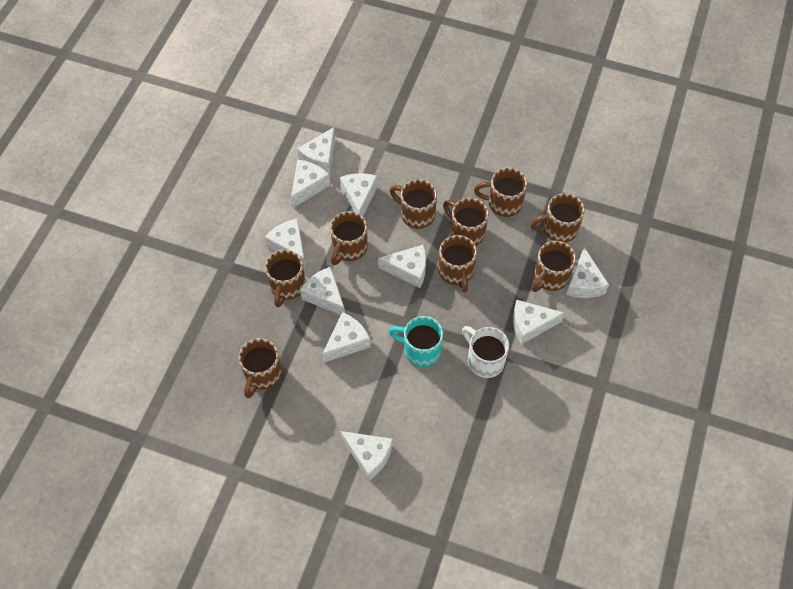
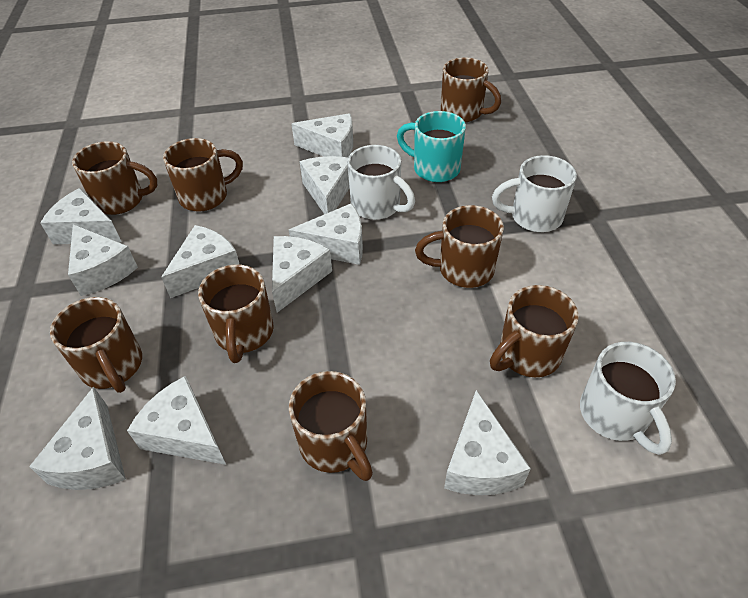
brown mug: 9 -> 8
white mug: 1 -> 3

